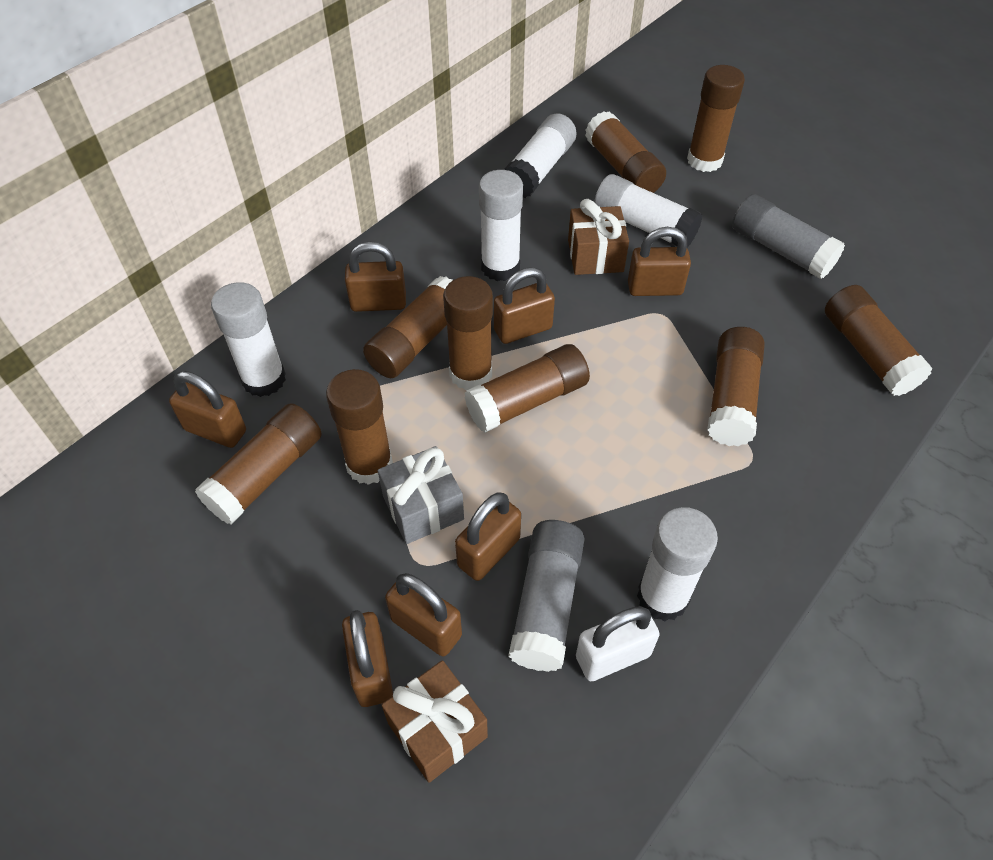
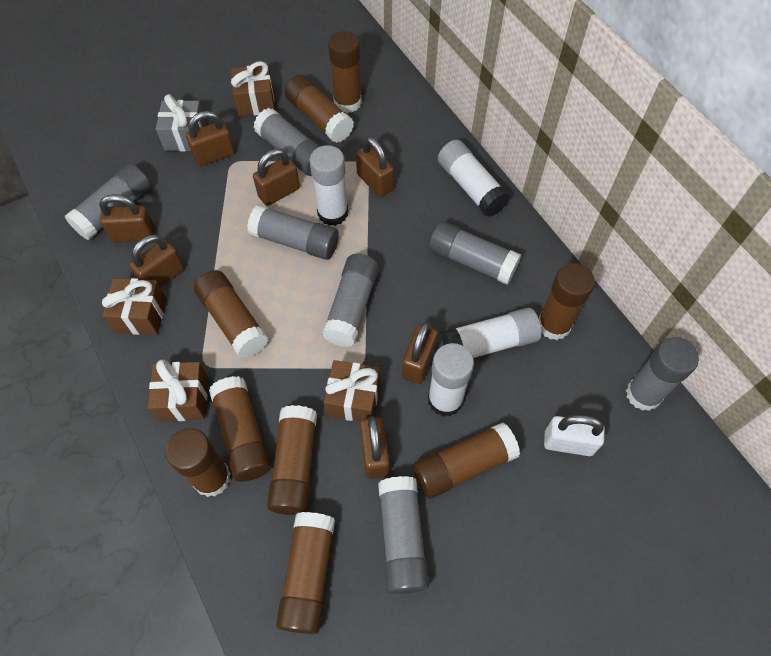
brown gift: 2 -> 4
grey glue stick: 2 -> 7
white glue stick: 5 -> 4

